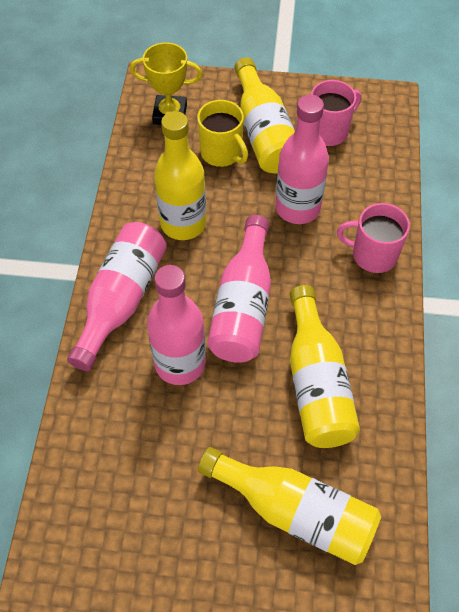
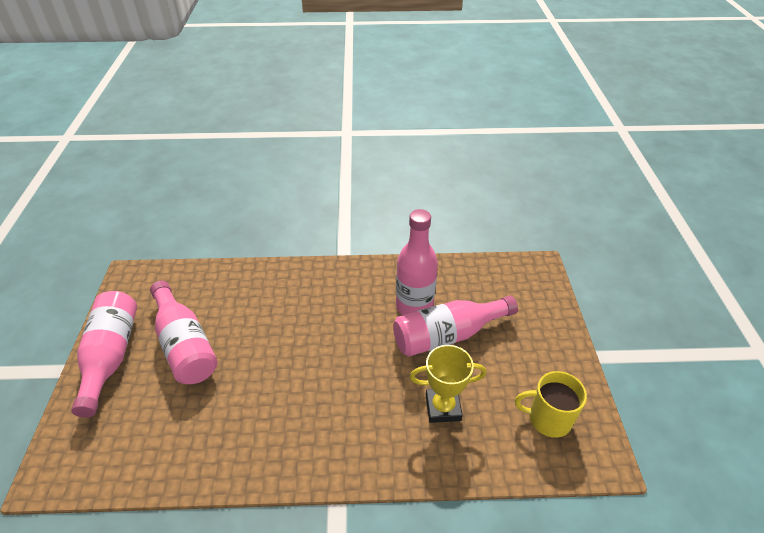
pink mug: 2 -> 0
yellow bottle: 4 -> 0

